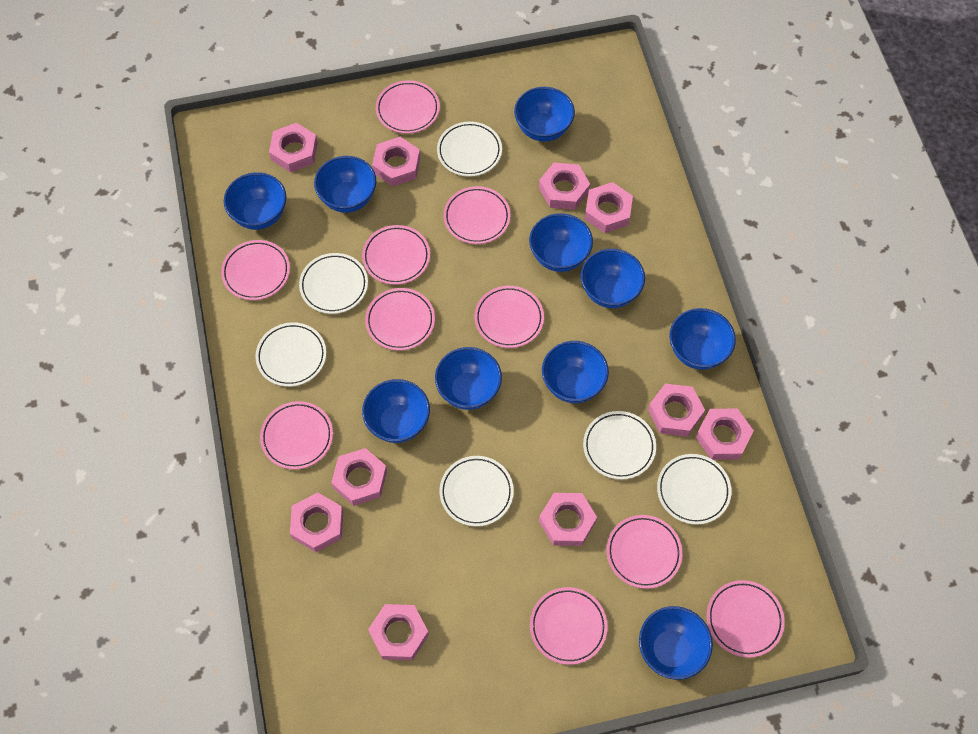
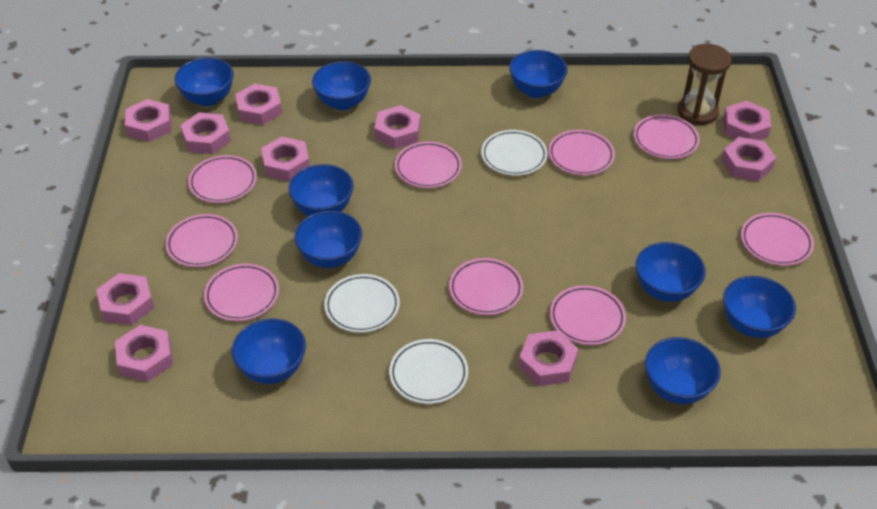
blue bowl: 10 -> 9
brown hourglass: 0 -> 1
pink plate: 10 -> 9
white plate: 6 -> 3

